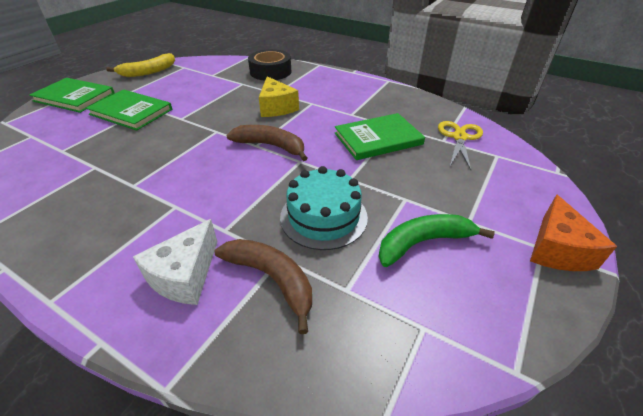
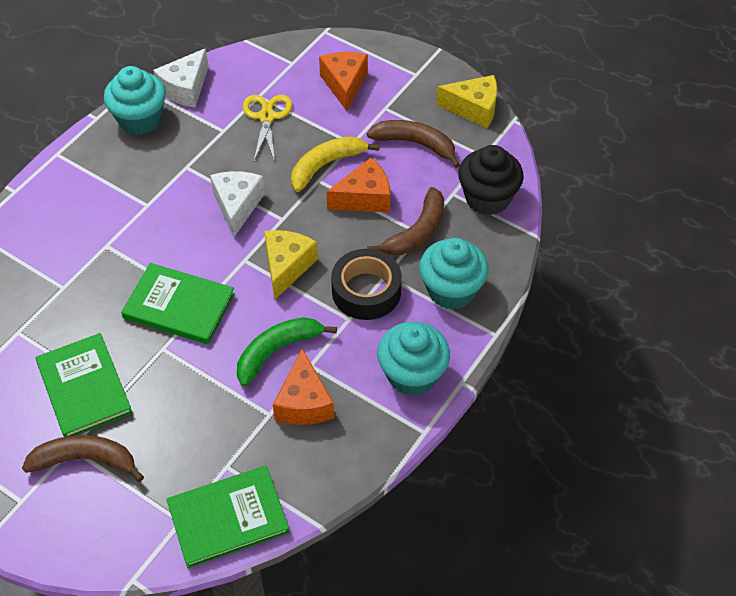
black cupcake: 0 -> 1
brown banana: 2 -> 3
orange cheese: 1 -> 3
turquoise cake: 1 -> 0
turquoise cupcake: 0 -> 3
white cheese: 1 -> 2
yellow cheese: 1 -> 2

